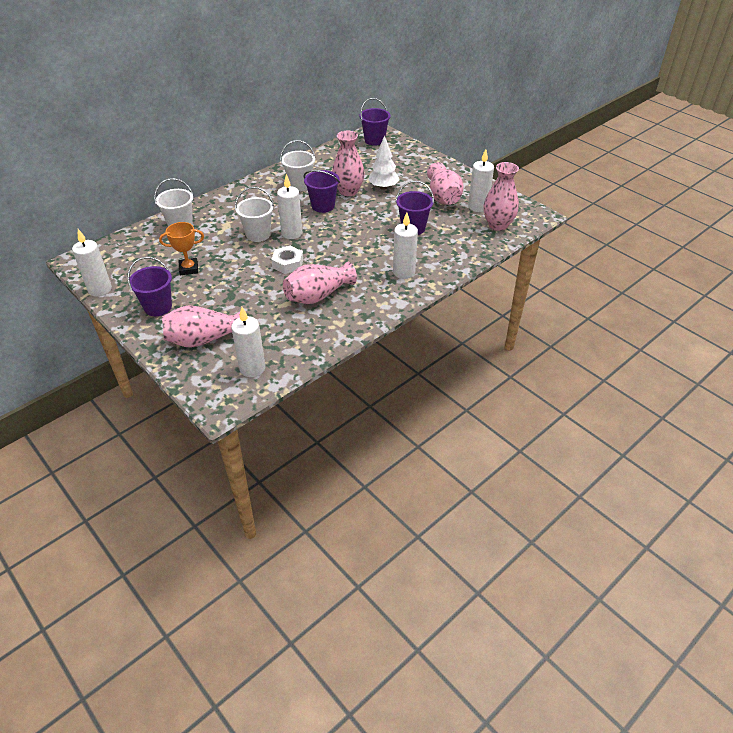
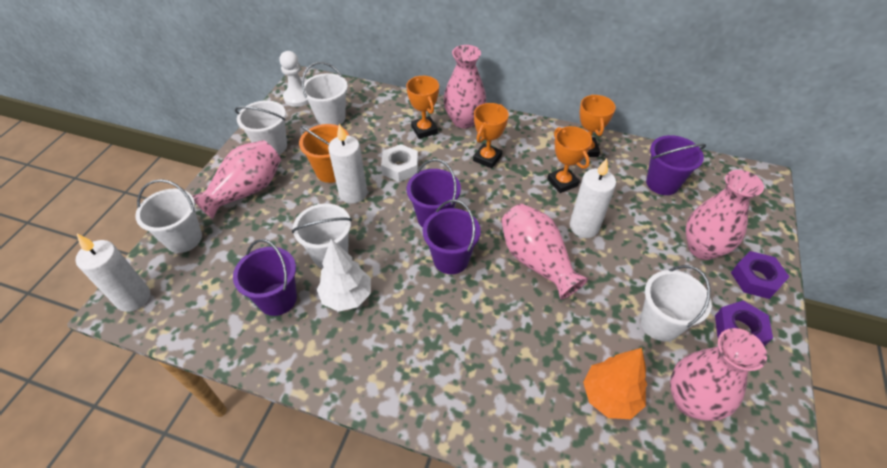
orange bucket: 0 -> 1
orange tree: 0 -> 1
orange trophy: 1 -> 4
purple nut: 0 -> 2
white bucket: 3 -> 5
white candle: 5 -> 3
white pawn: 0 -> 1

